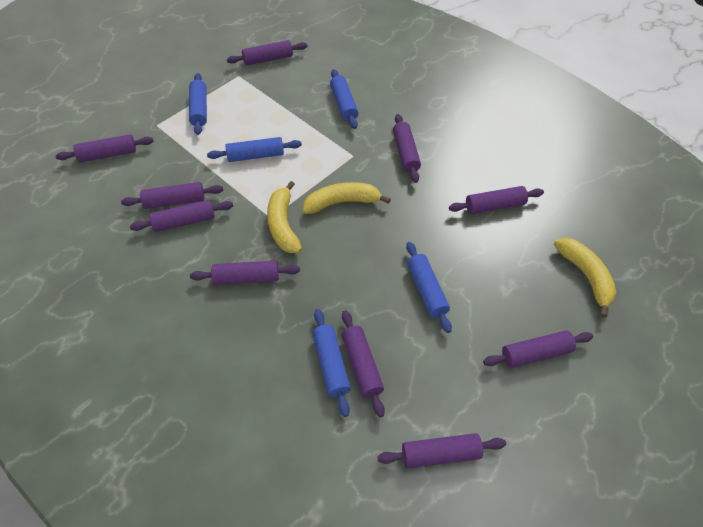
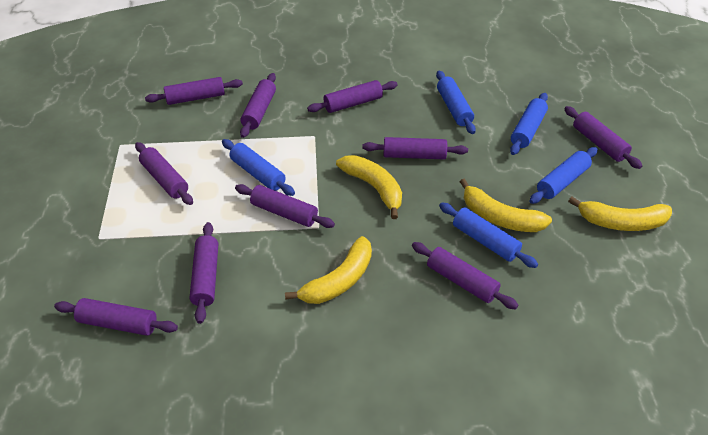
yellow banana: 3 -> 4

